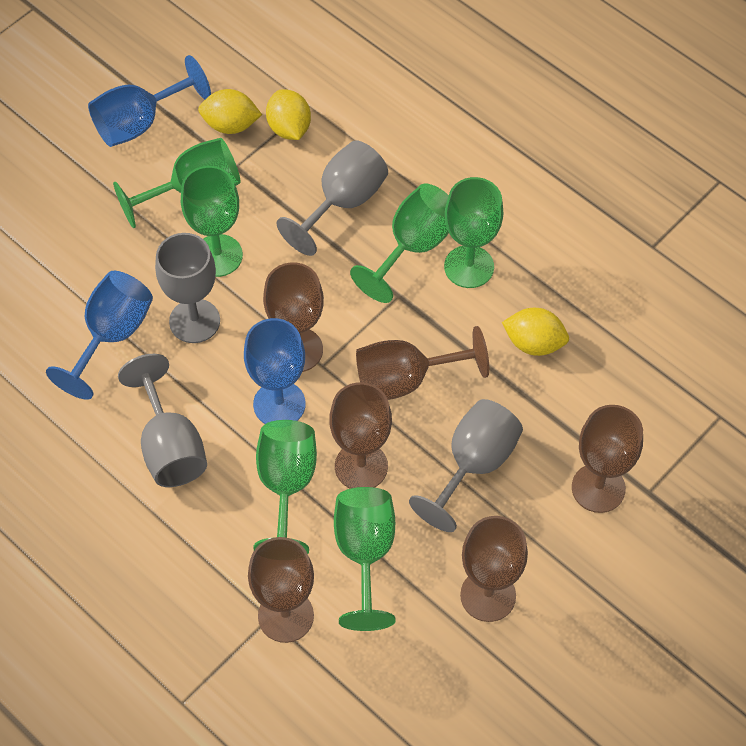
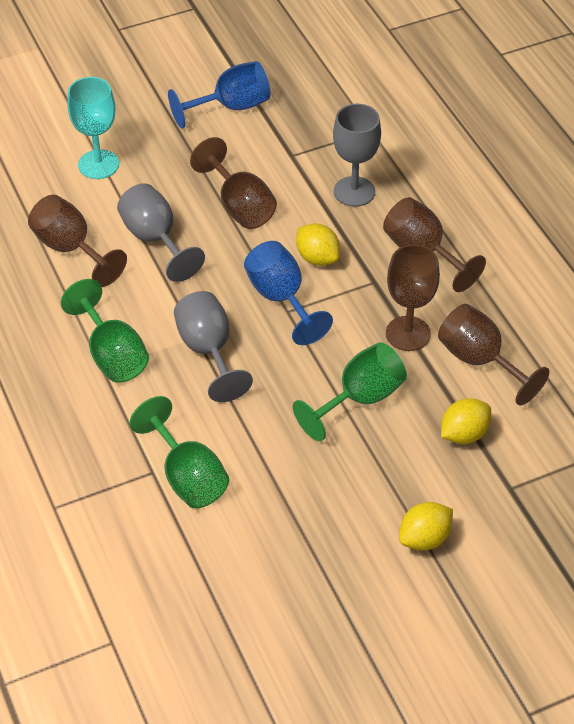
blue goblet: 3 -> 2
brown goblet: 6 -> 5
green goblet: 6 -> 3
grey goblet: 4 -> 3
turquoise goblet: 0 -> 1

